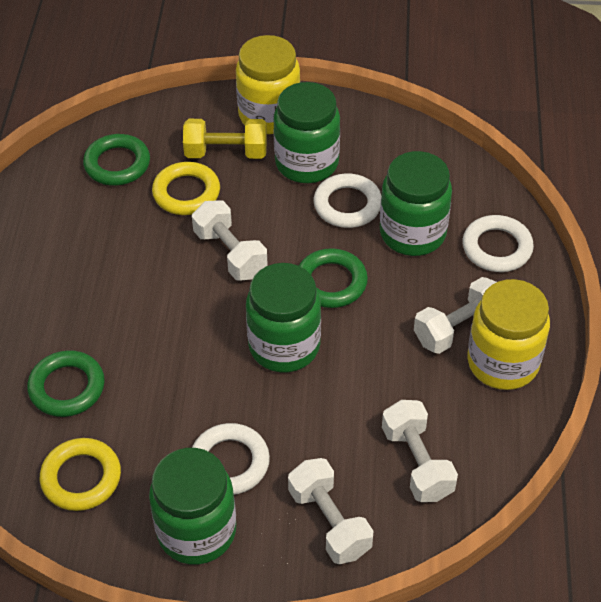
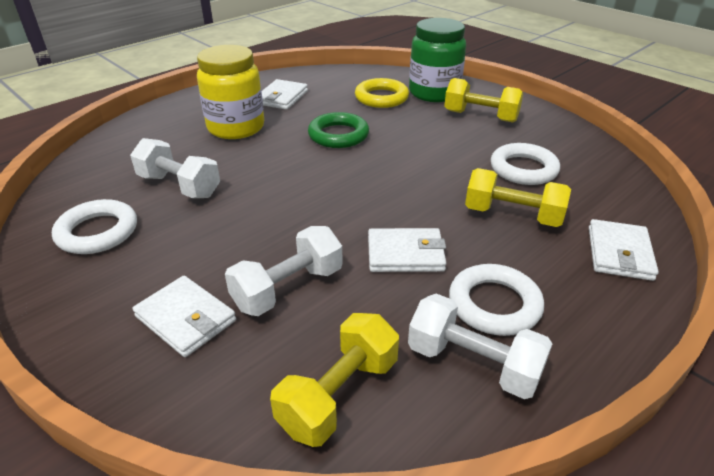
green jar: 4 -> 1
green ring: 3 -> 1
white dumbbell: 4 -> 3
white wallet: 0 -> 4
yellow dumbbell: 1 -> 3
yellow jar: 2 -> 1
yellow ring: 2 -> 1

